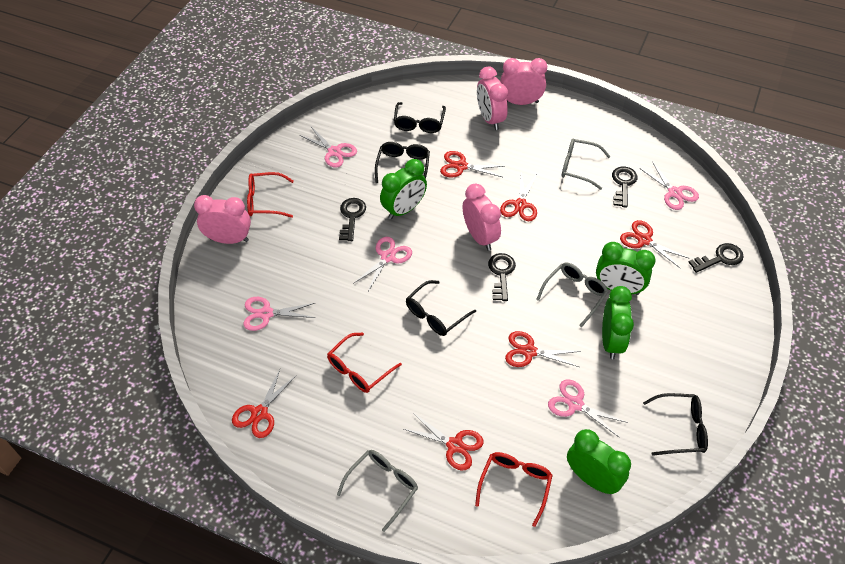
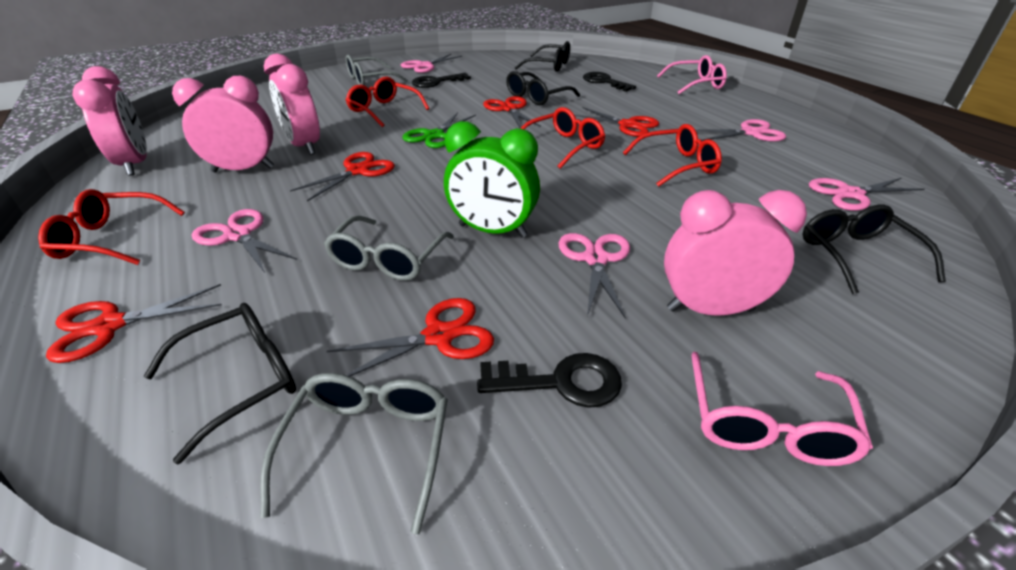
black key: 4 -> 3
green clock: 4 -> 1
green scissors: 0 -> 1
pink glasses: 0 -> 2
red glasses: 3 -> 4
red scissors: 6 -> 5

